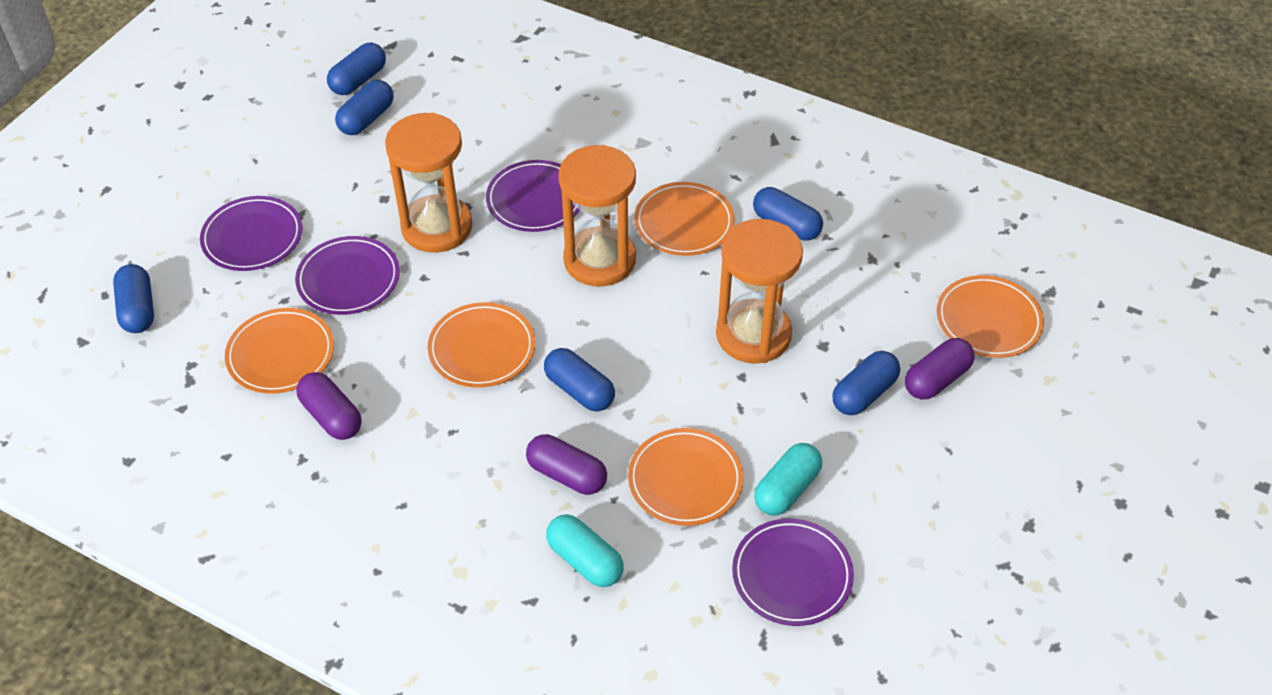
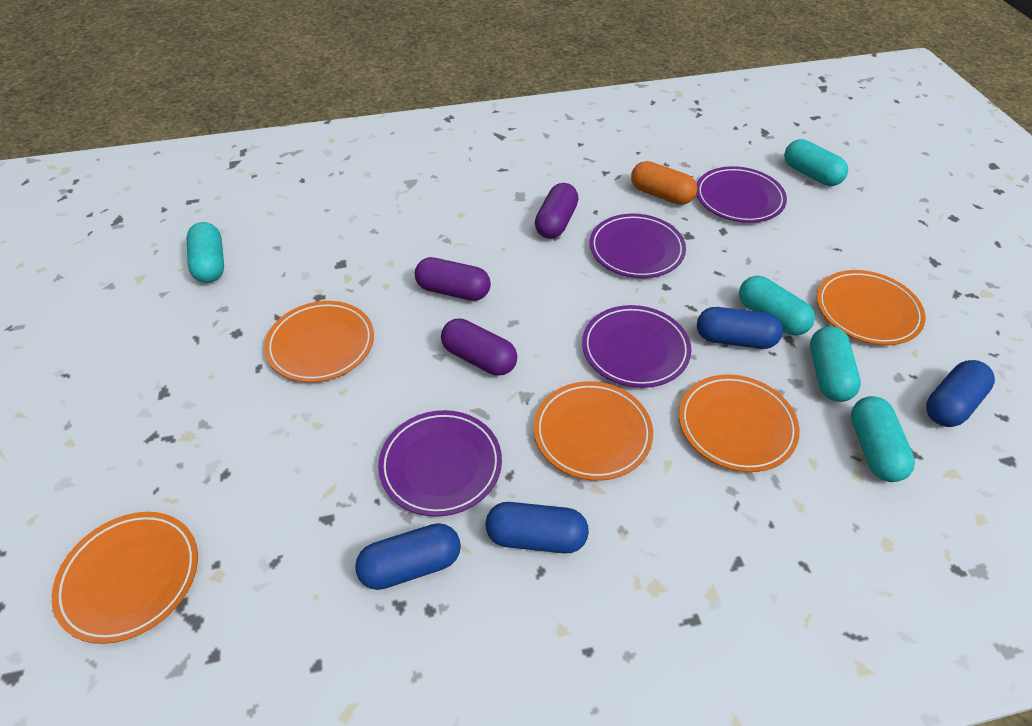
blue capsule: 6 -> 4
orange capsule: 0 -> 1
orange hourglass: 3 -> 0
turquoise capsule: 2 -> 5

